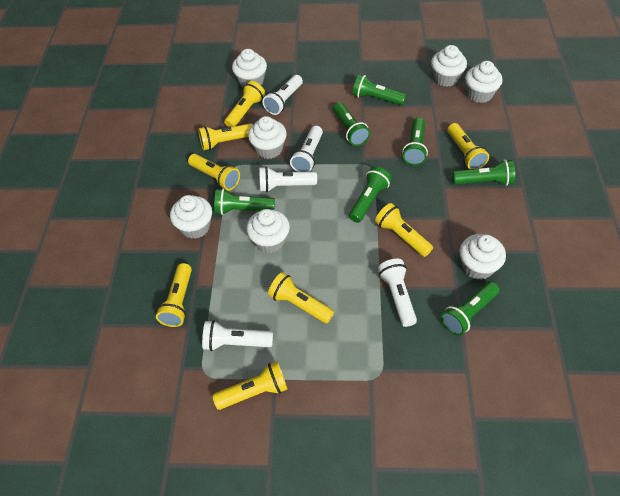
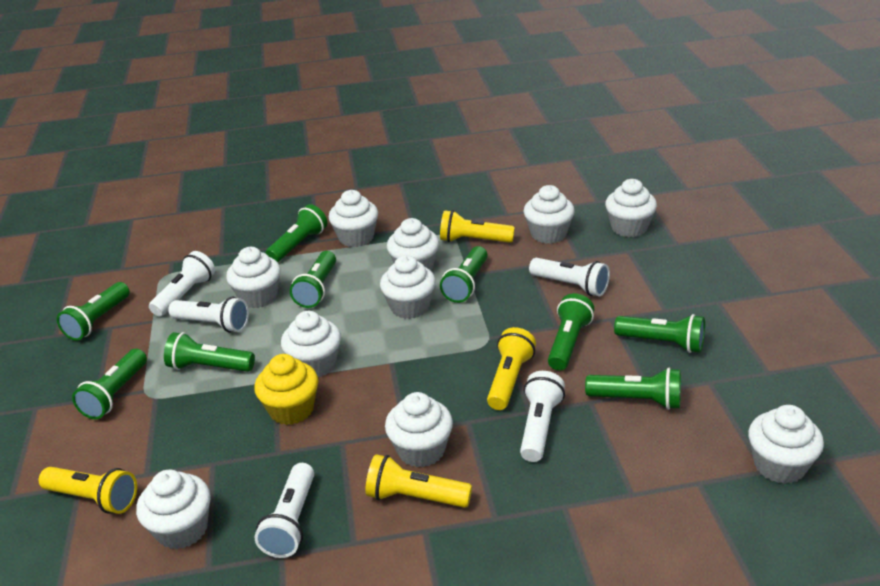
green flashlight: 7 -> 9
white cupcake: 7 -> 10
yellow cupcake: 0 -> 1
yellow flashlight: 8 -> 4

